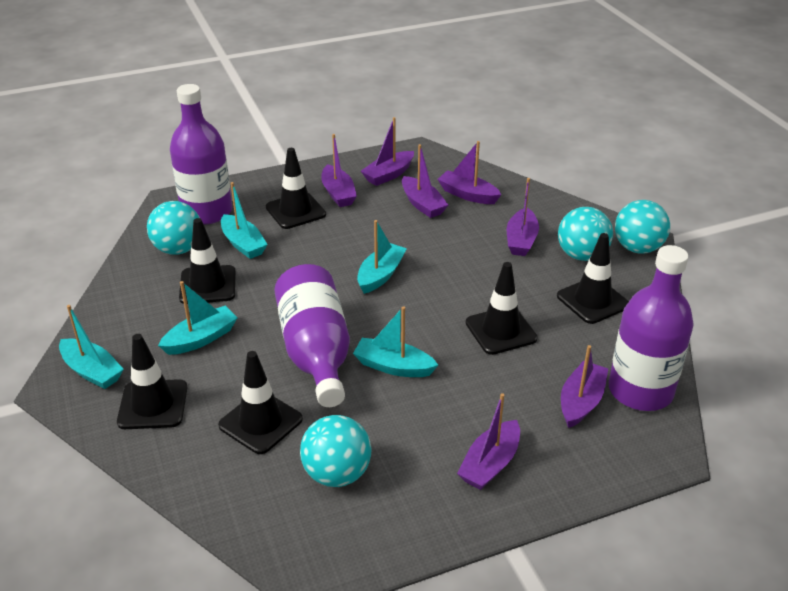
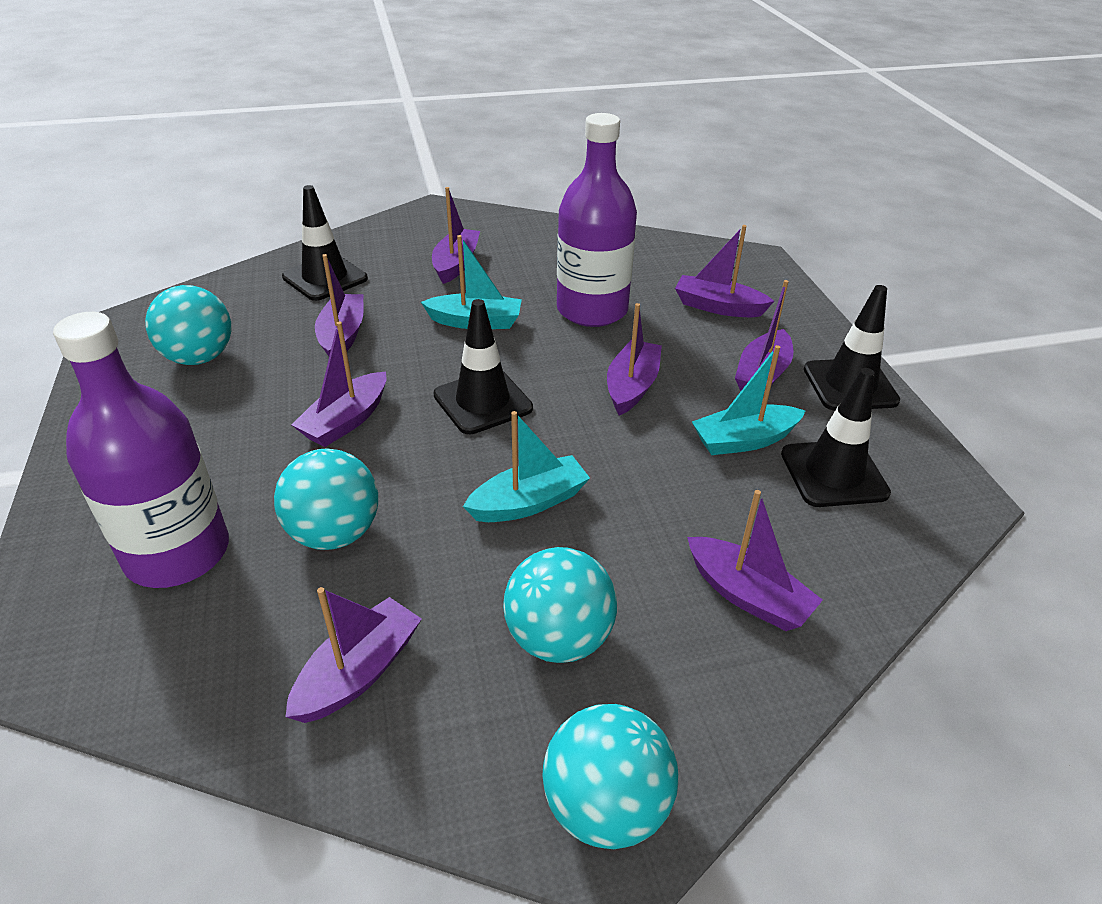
black traffic cone: 6 -> 4
purple boat: 7 -> 8
purple bottle: 3 -> 2
turquoise boat: 5 -> 3

